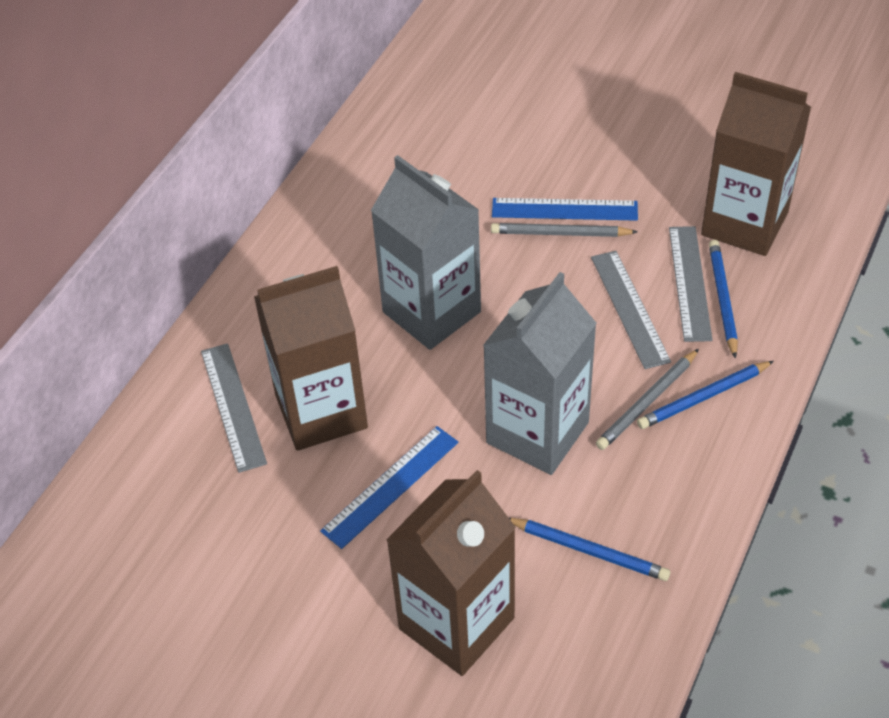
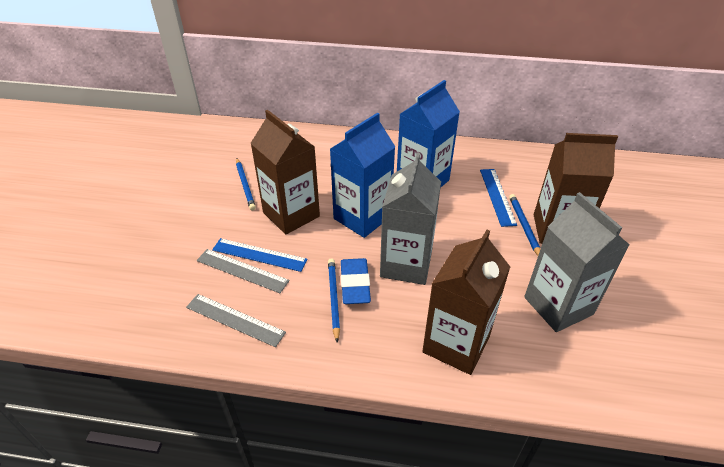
blue carton: 0 -> 2
blue eraser: 0 -> 1
grey pencil: 2 -> 0
grey ruler: 3 -> 2

